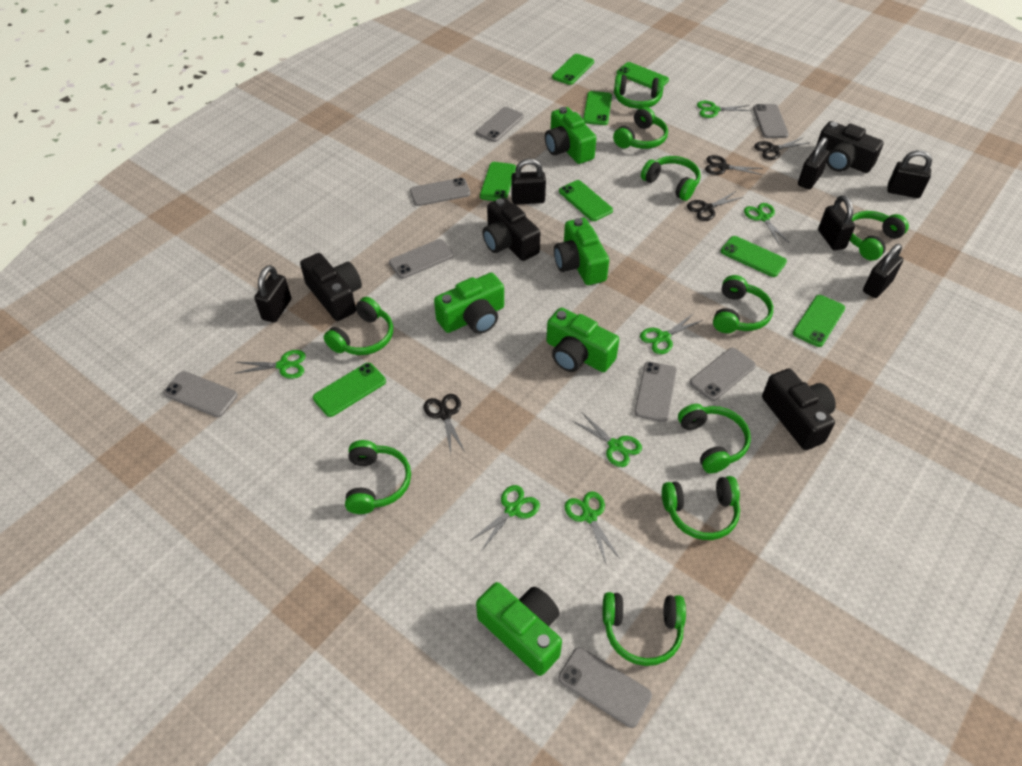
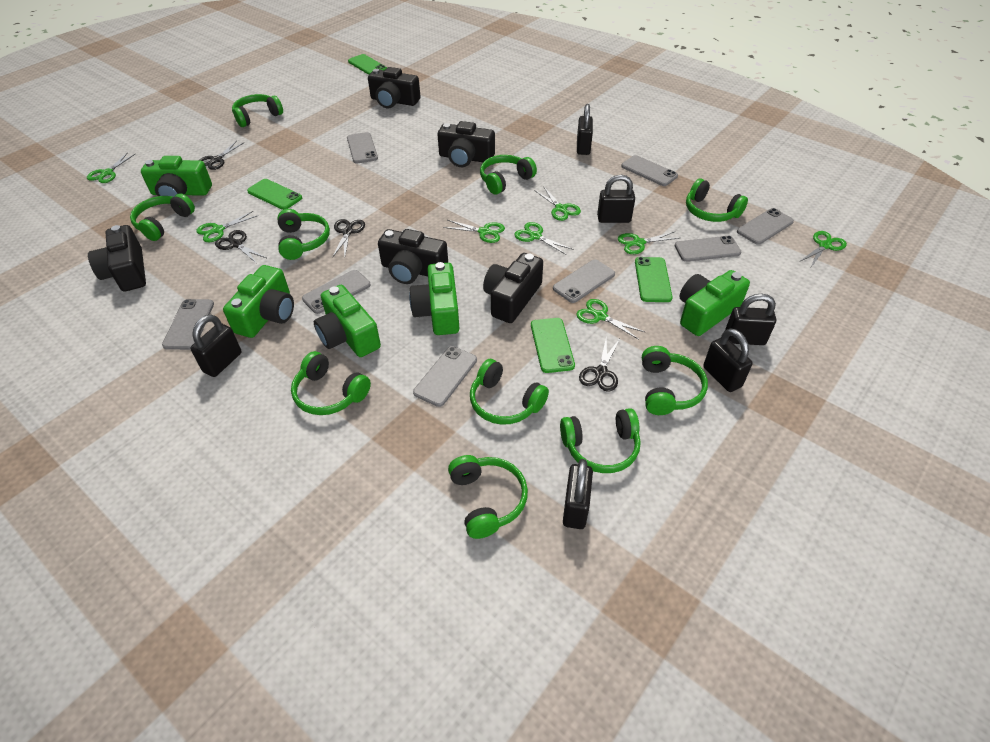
black camera: 4 -> 5
green phone: 8 -> 4
green scissors: 7 -> 8

